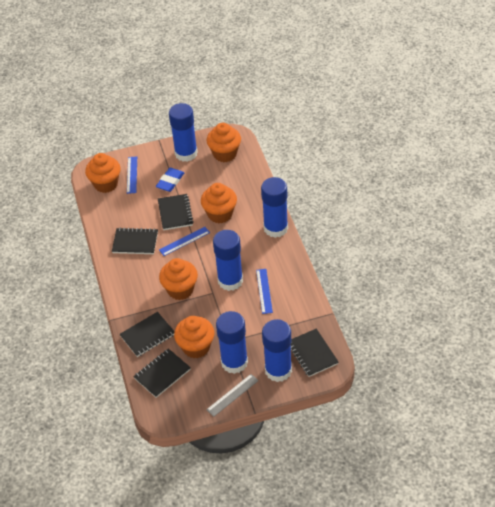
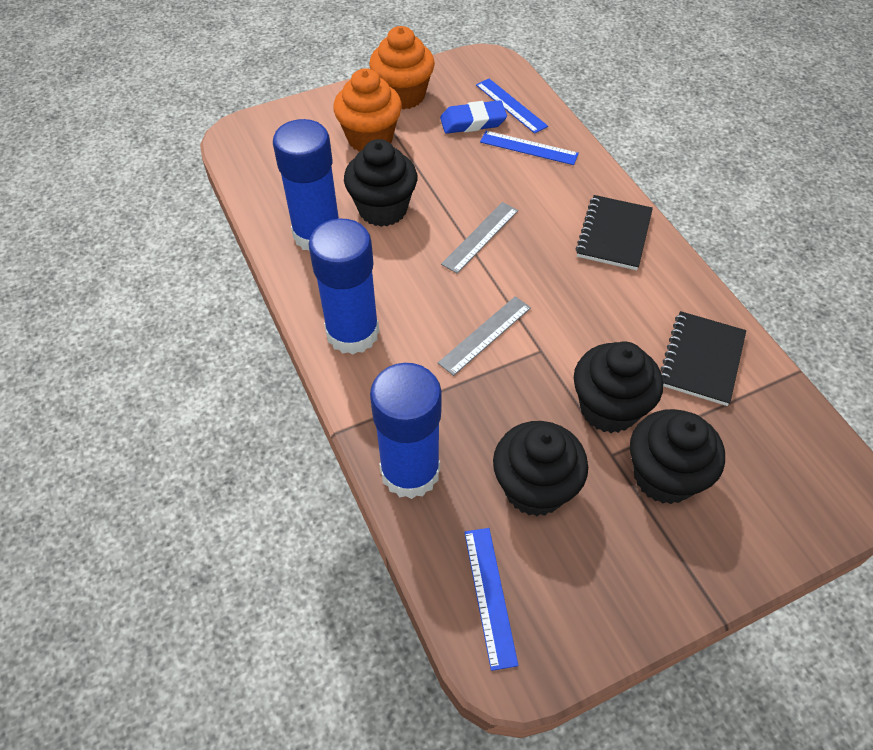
black cupcake: 0 -> 4
black notebook: 5 -> 2
blue glue stick: 5 -> 3
grey ruler: 1 -> 2
orange cupcake: 5 -> 2

